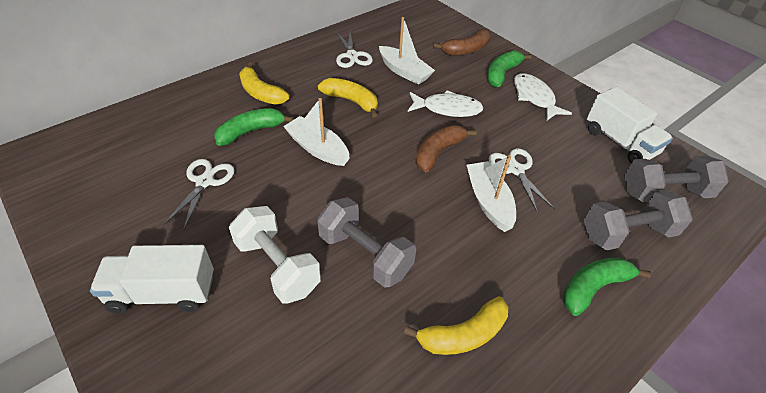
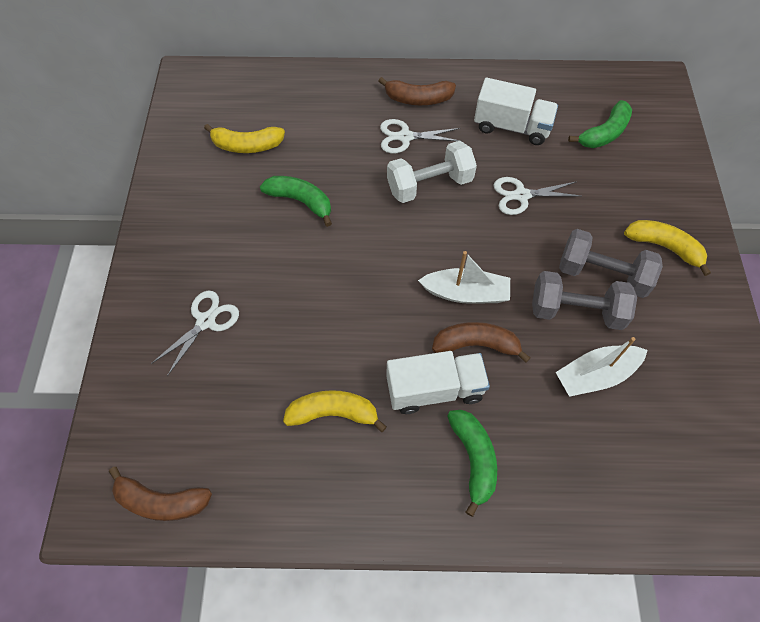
brown banana: 2 -> 3
grey dumbbell: 3 -> 2
white boat: 3 -> 2
white fish: 2 -> 0

